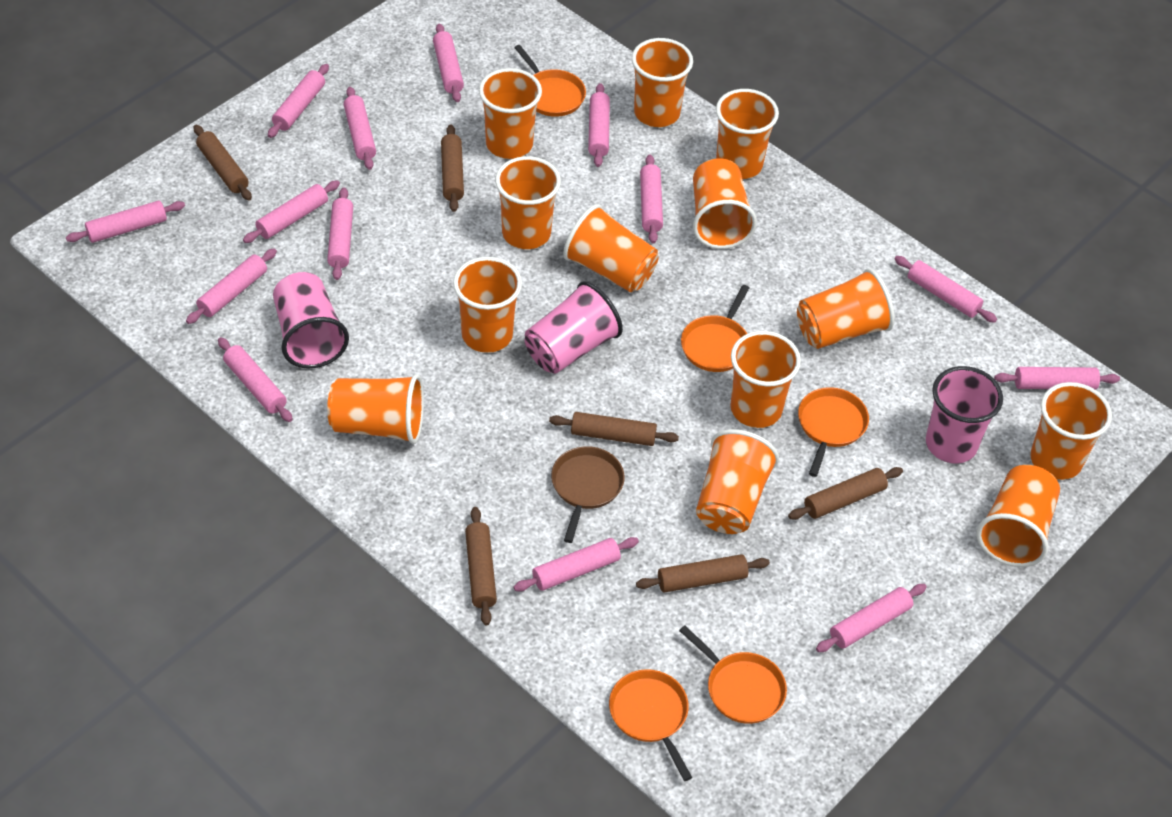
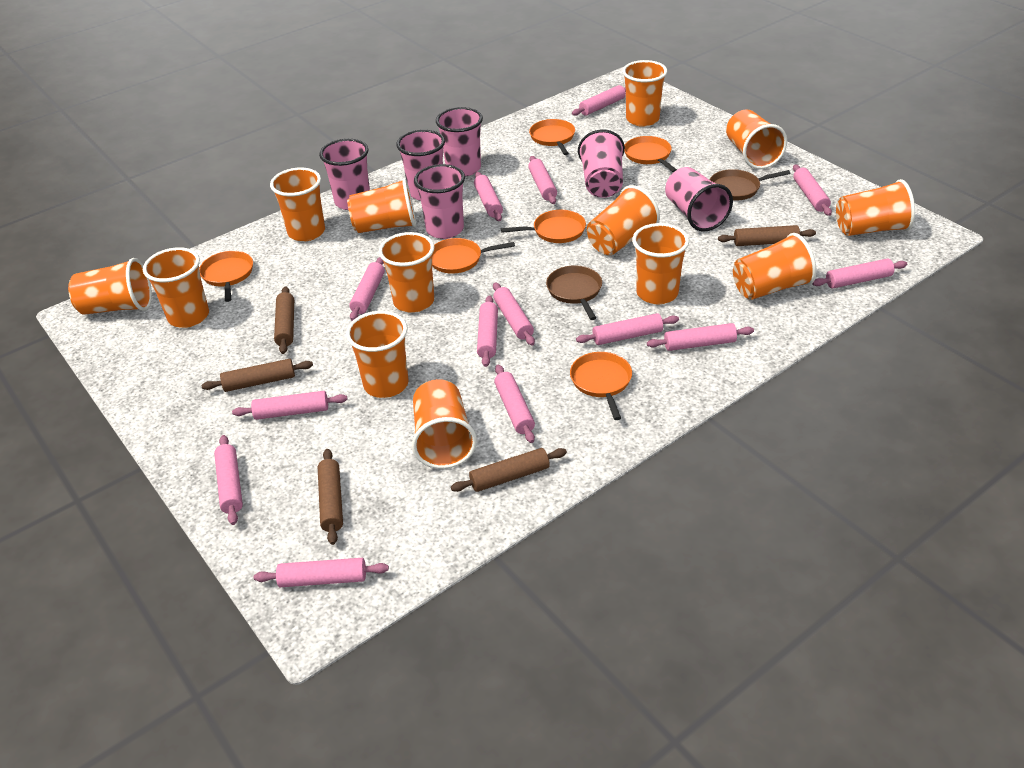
brown pan: 1 -> 2
brown rolling pin: 6 -> 5
orange pan: 5 -> 6
pink cup: 3 -> 6

